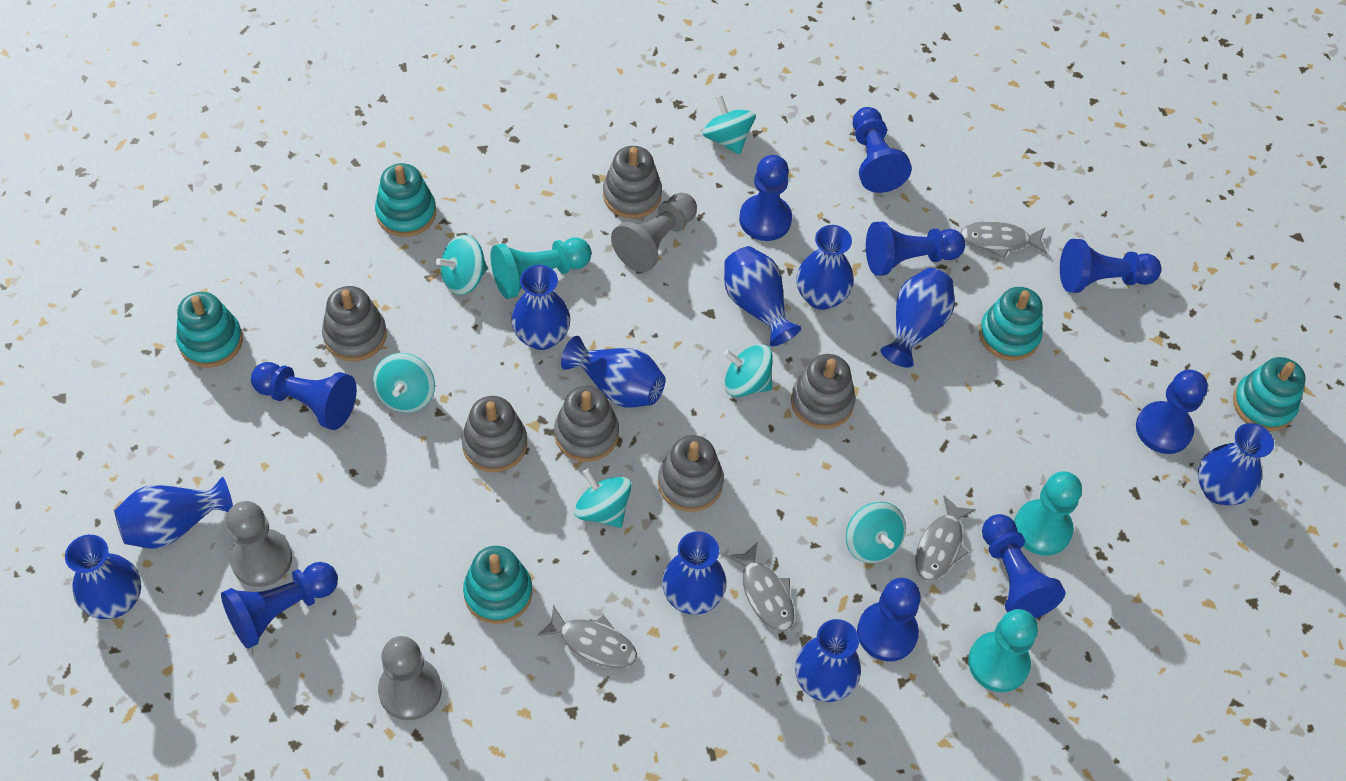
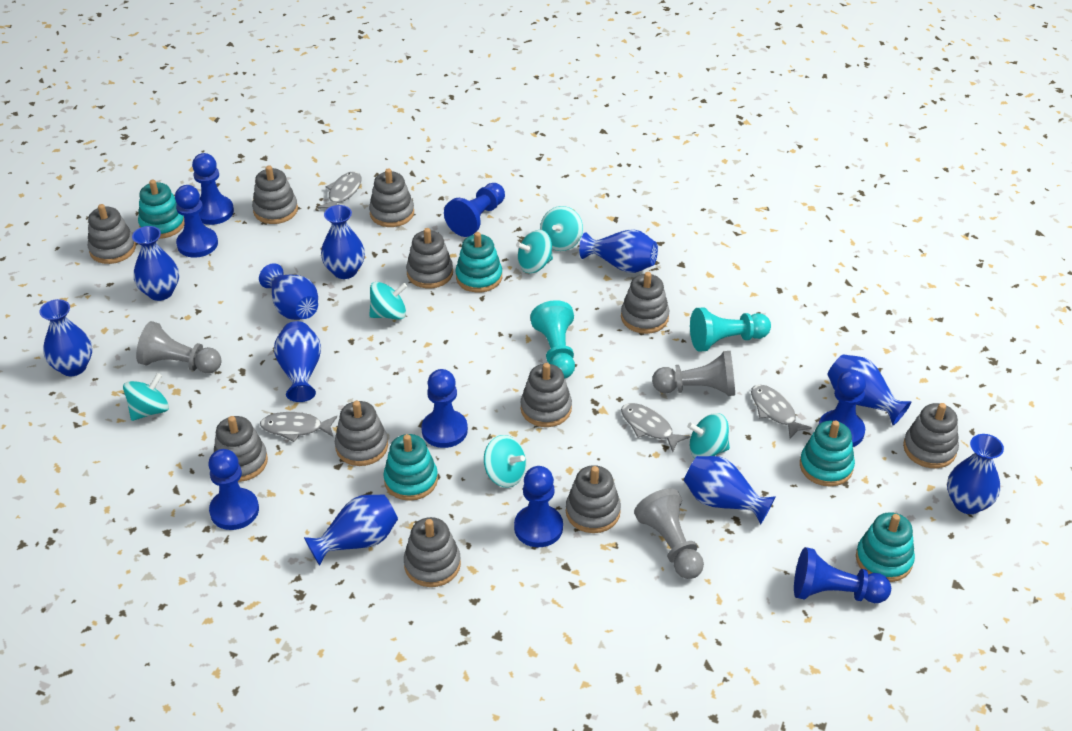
blue pawn: 9 -> 8
grey stacking toy: 6 -> 11
turquoise pawn: 3 -> 2

